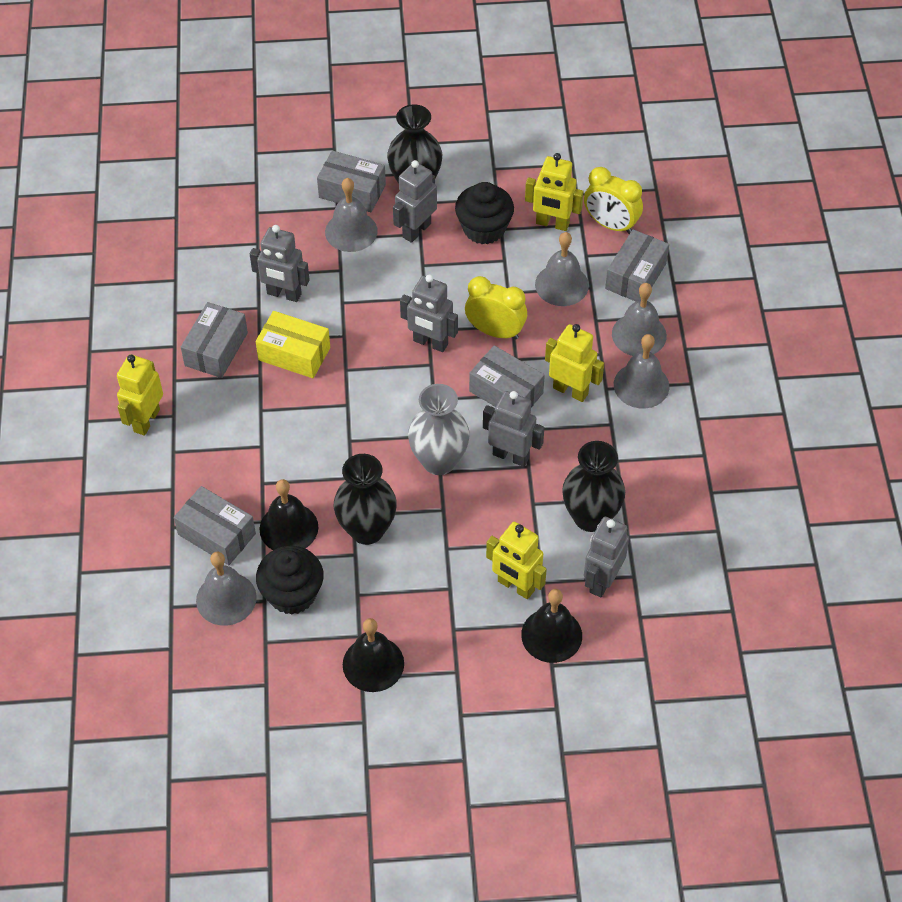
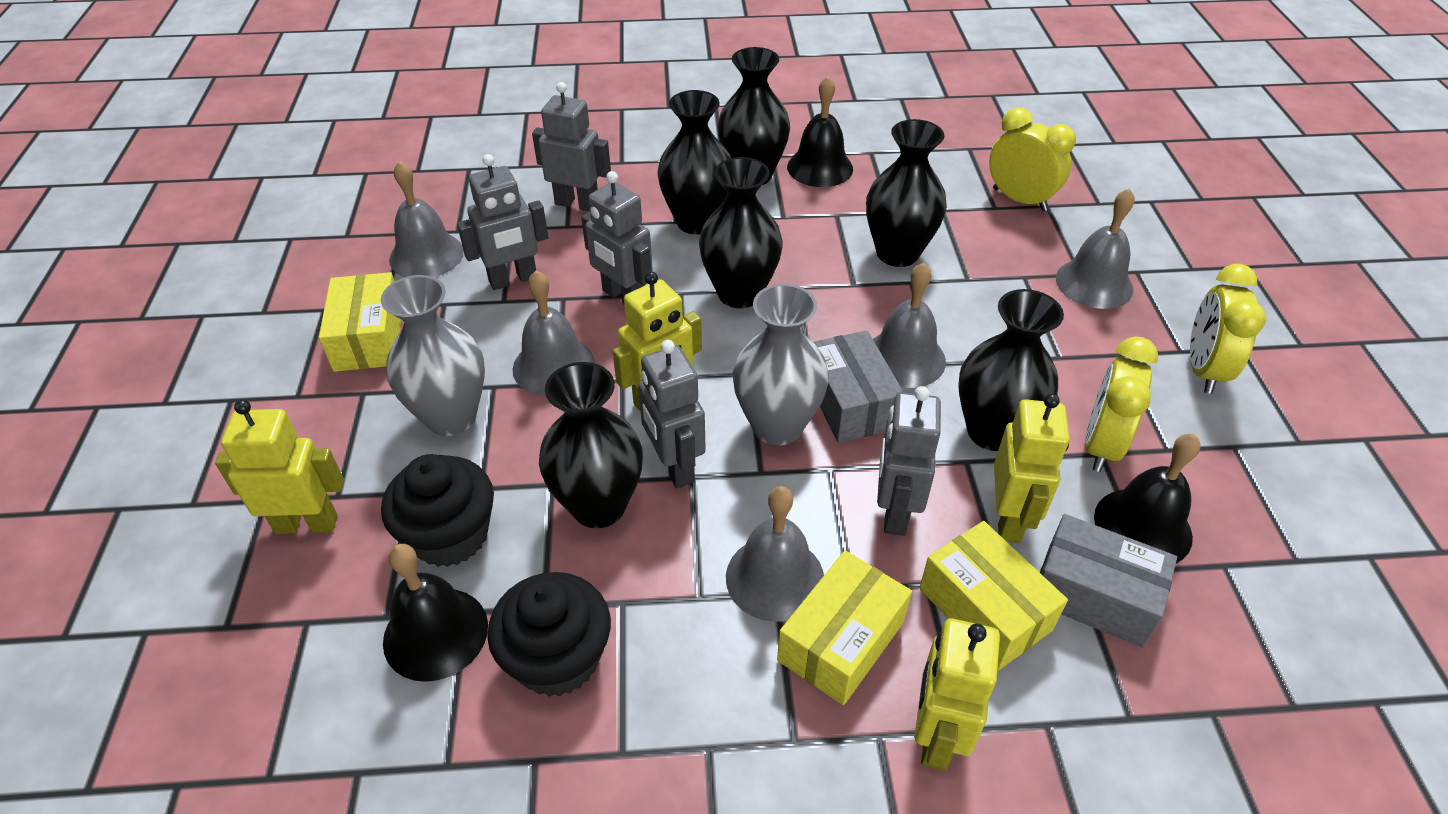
black vase: 3 -> 6
grey box: 5 -> 2
grey vase: 1 -> 2
yellow box: 1 -> 3
yellow clock: 2 -> 3

